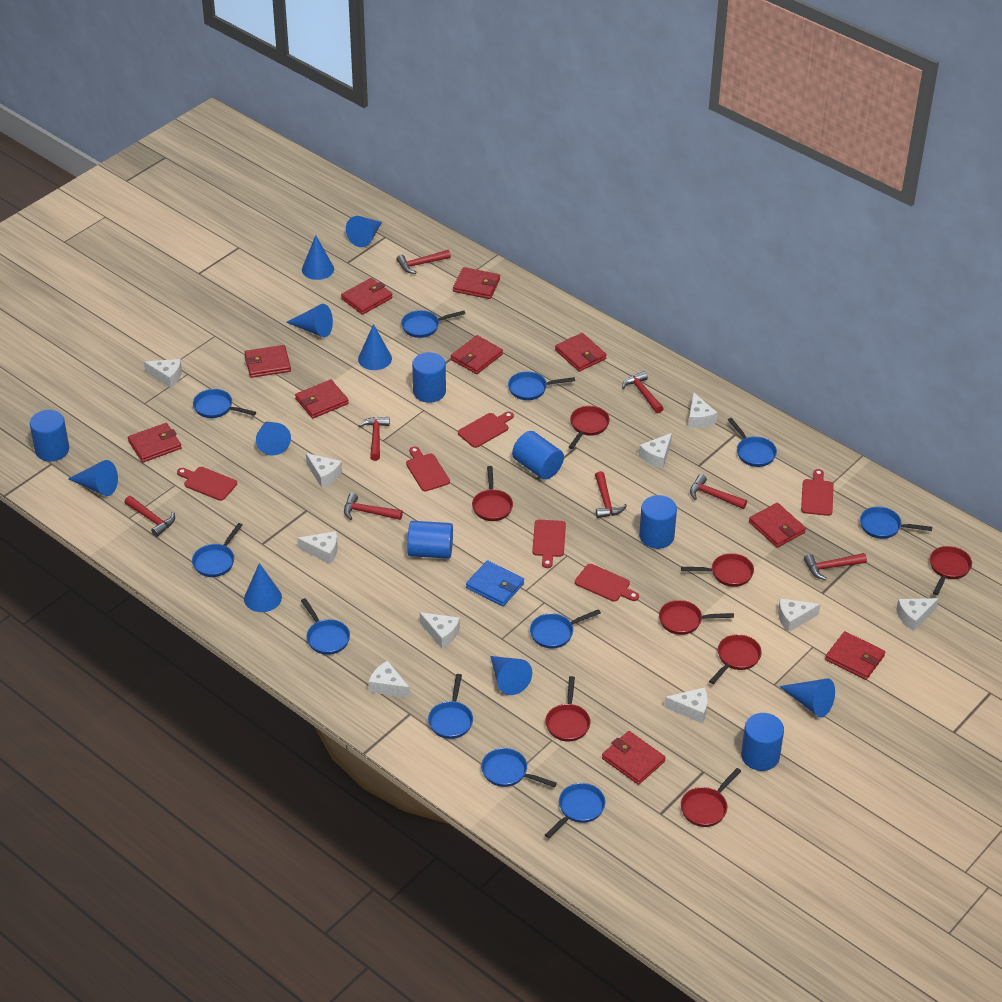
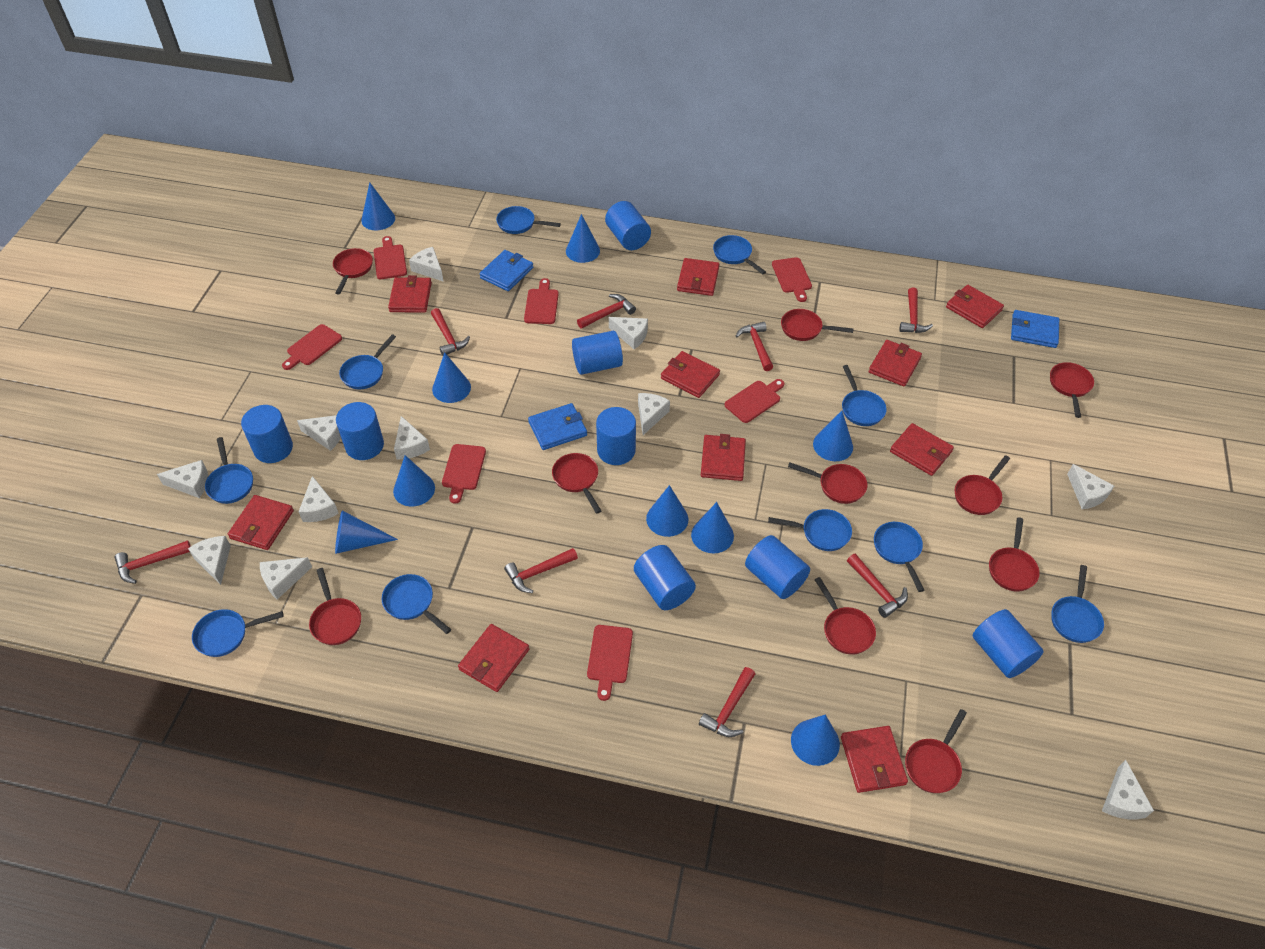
blue cylinder: 6 -> 8
blue pan: 11 -> 10
blue wallet: 1 -> 3
red cutting board: 6 -> 7
red pan: 8 -> 10
white cheese: 10 -> 11

